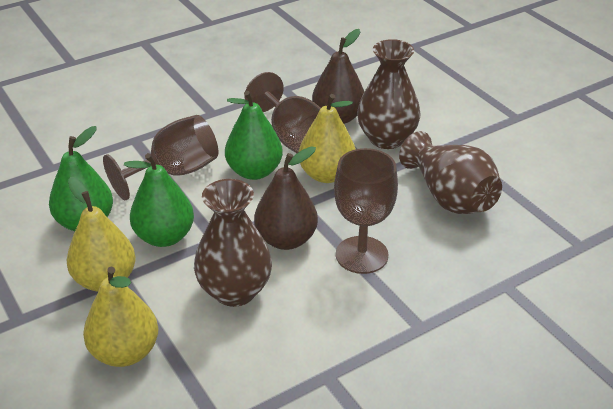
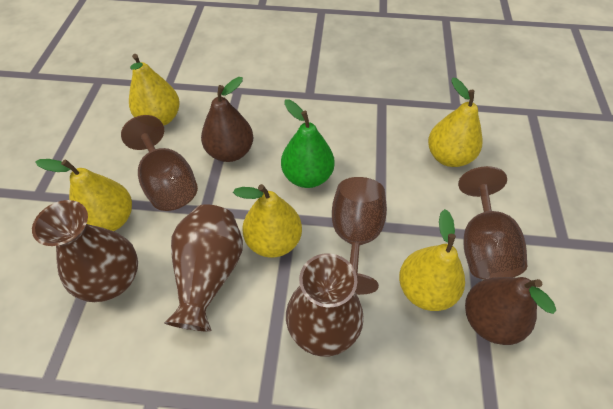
green pear: 3 -> 1
yellow pear: 3 -> 5

